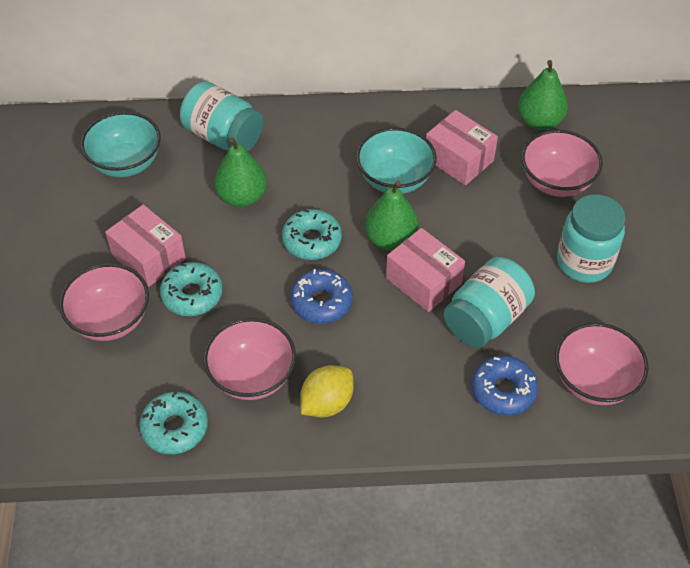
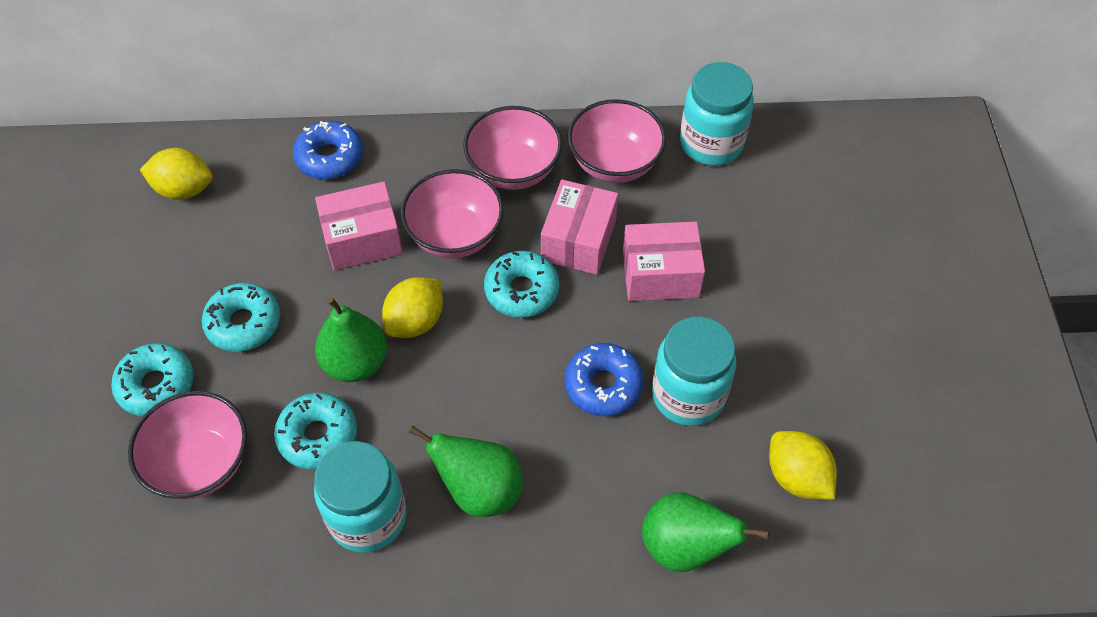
turquoise bowl: 2 -> 0
turquoise donut: 3 -> 4
yellow lemon: 1 -> 3

